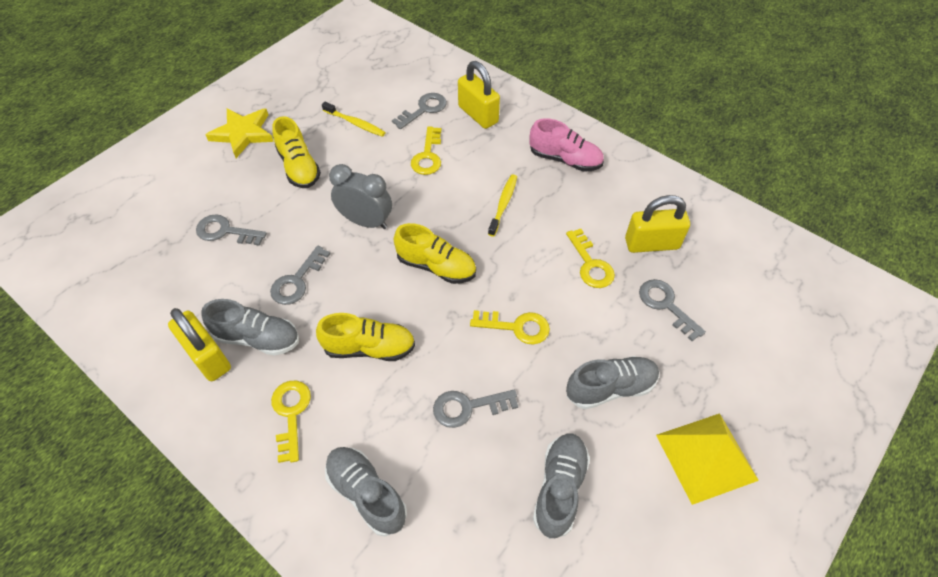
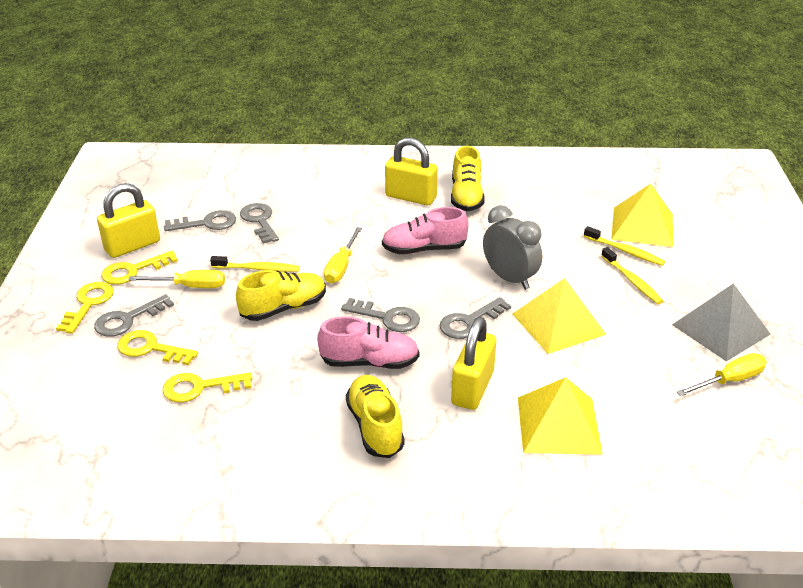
grey pyramid: 0 -> 1
grey shoe: 4 -> 0
pink shoe: 1 -> 2
yellow pyramid: 1 -> 3
yellow screwdriver: 0 -> 3
yellow star: 1 -> 0
yellow toothbrush: 2 -> 3

